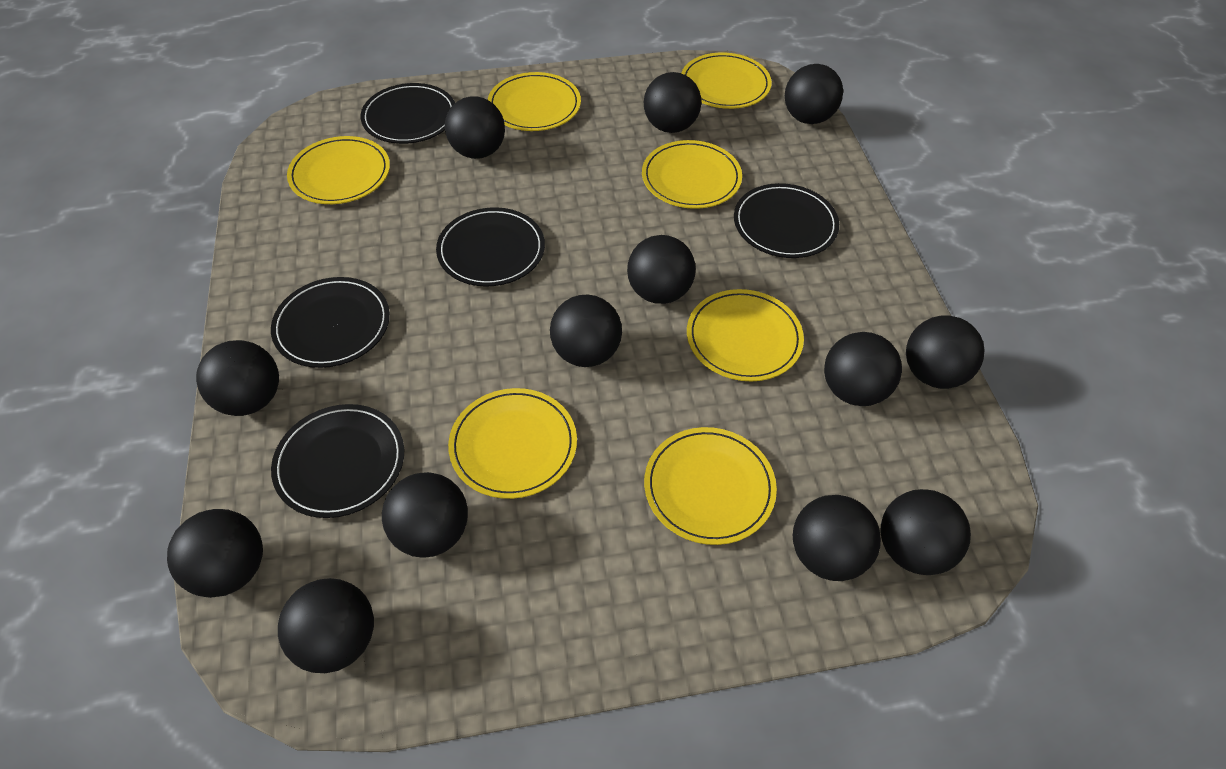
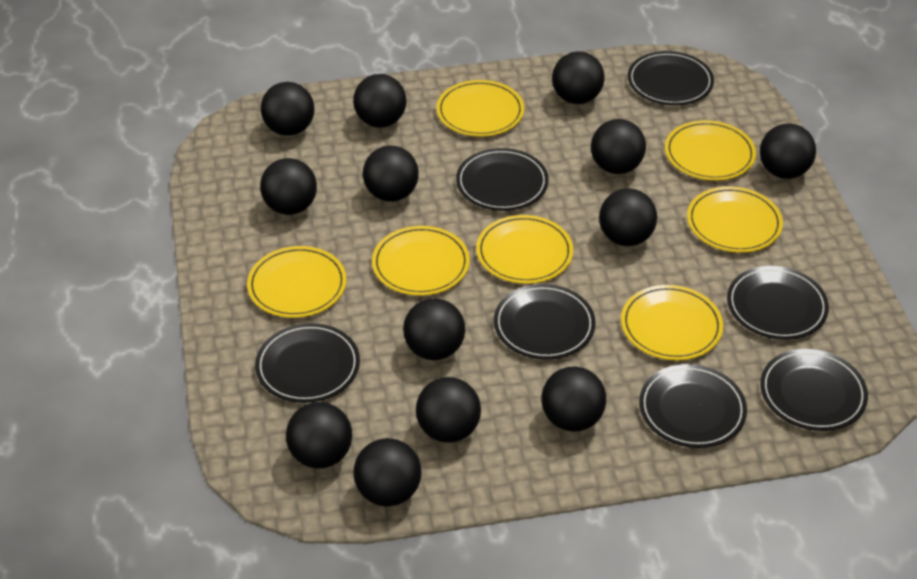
black plate: 5 -> 7

